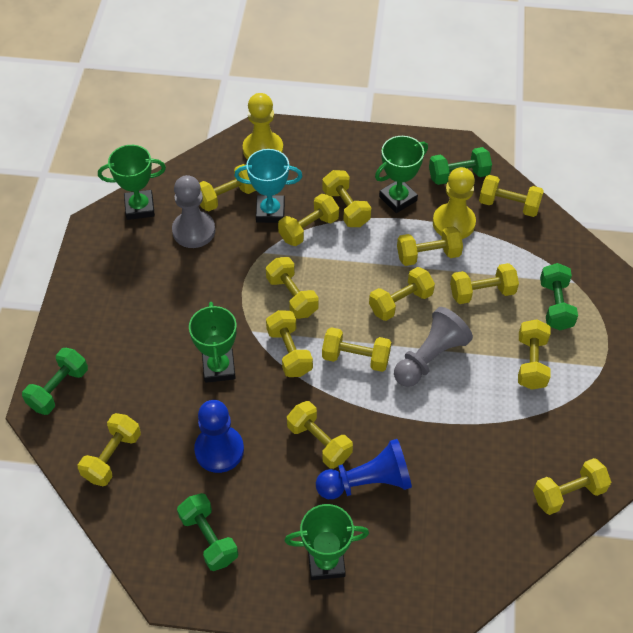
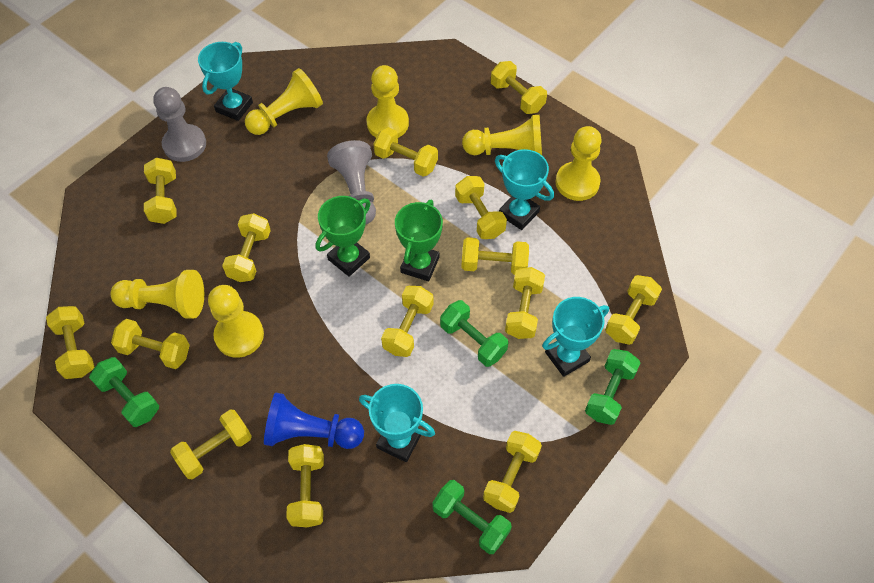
blue pawn: 2 -> 1
green trophy: 4 -> 2
turquoise trophy: 1 -> 4
yellow pawn: 2 -> 6

